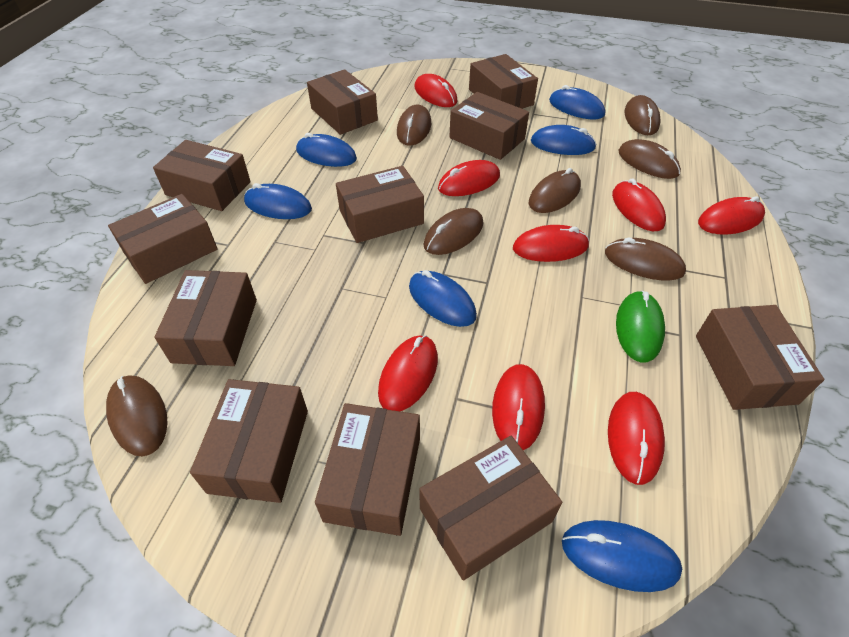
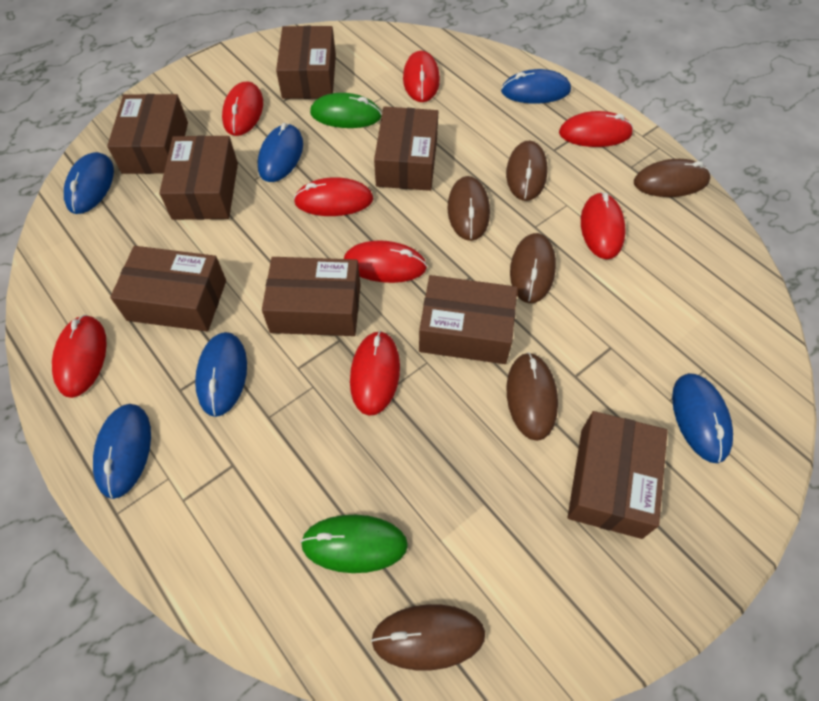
brown box: 11 -> 8
brown mouse: 7 -> 6
green mouse: 1 -> 2

